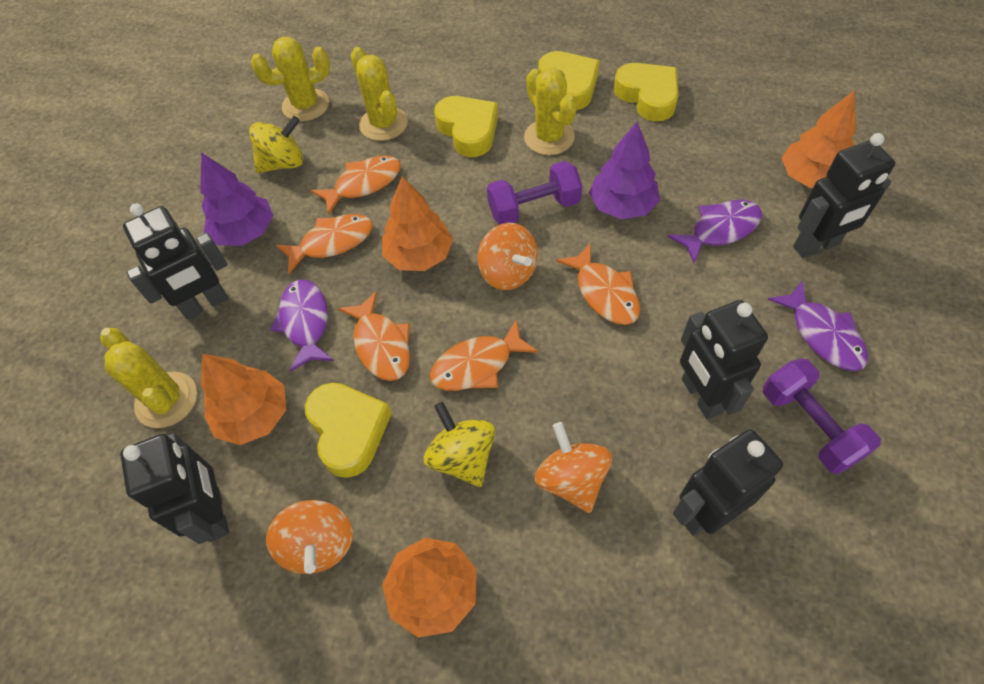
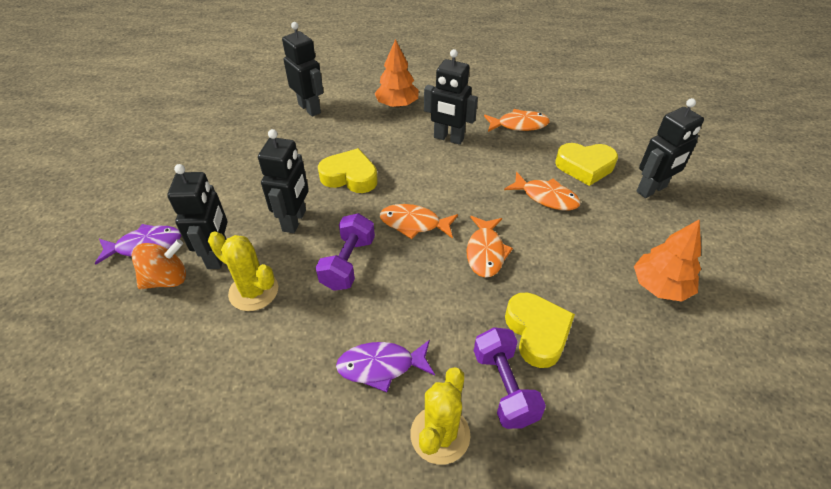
orange fish: 5 -> 4
orange spinning top: 3 -> 1
orange tree: 4 -> 2
purple fish: 3 -> 2
purple tree: 2 -> 0
yellow cactus: 4 -> 2
yellow heart: 4 -> 3
yellow spinning top: 2 -> 0

